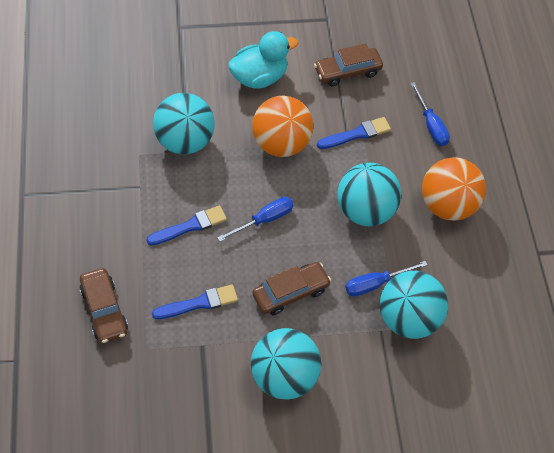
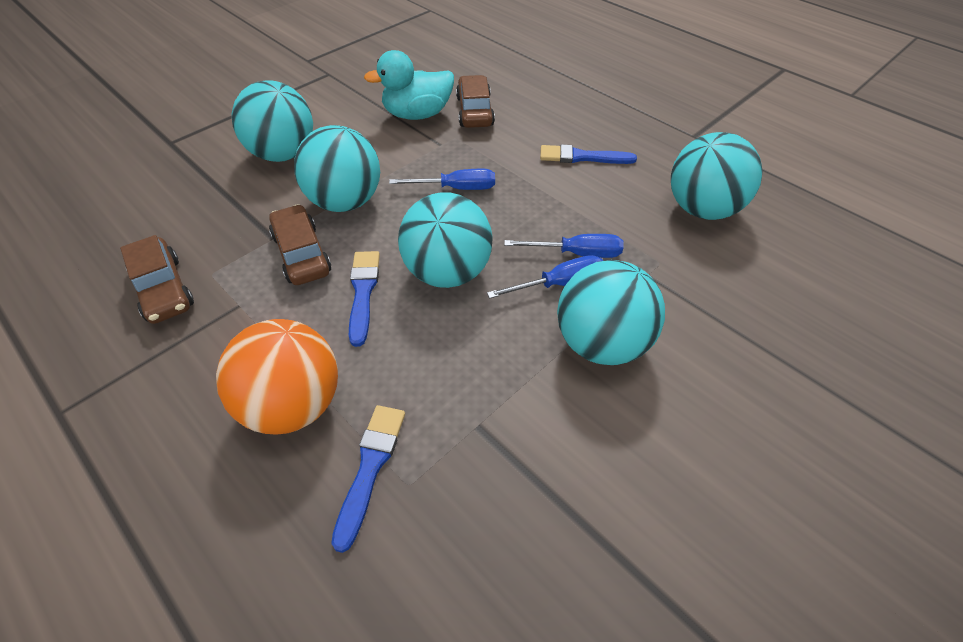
orange ball: 2 -> 1
turquoise ball: 4 -> 5

